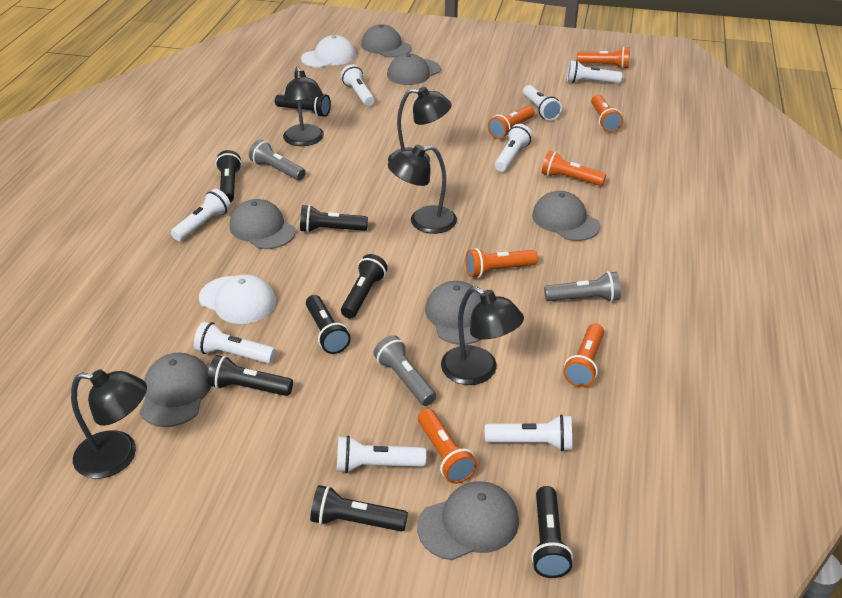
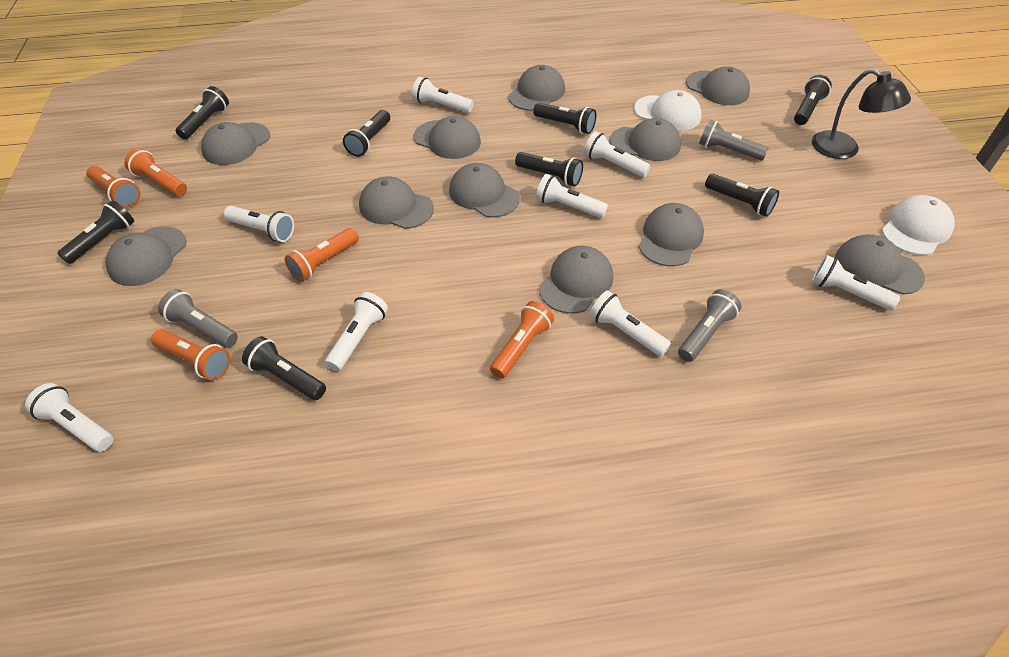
black lamp: 5 -> 1
grey cap: 7 -> 11
orange flashlight: 7 -> 5

